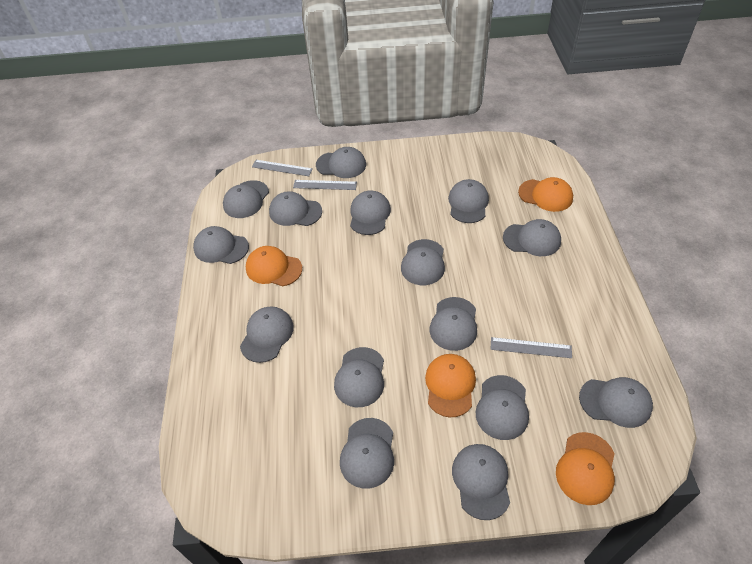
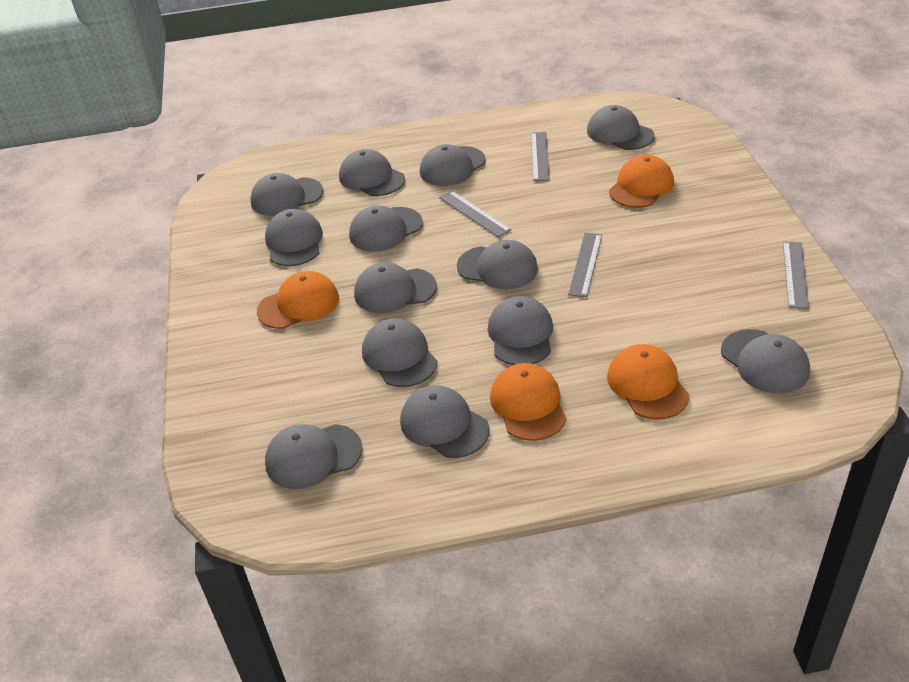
grey cap: 15 -> 13
grey ruler: 3 -> 4

